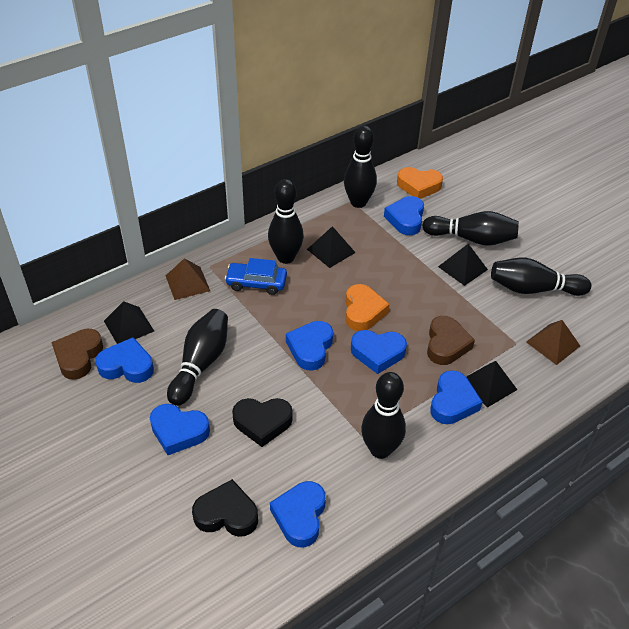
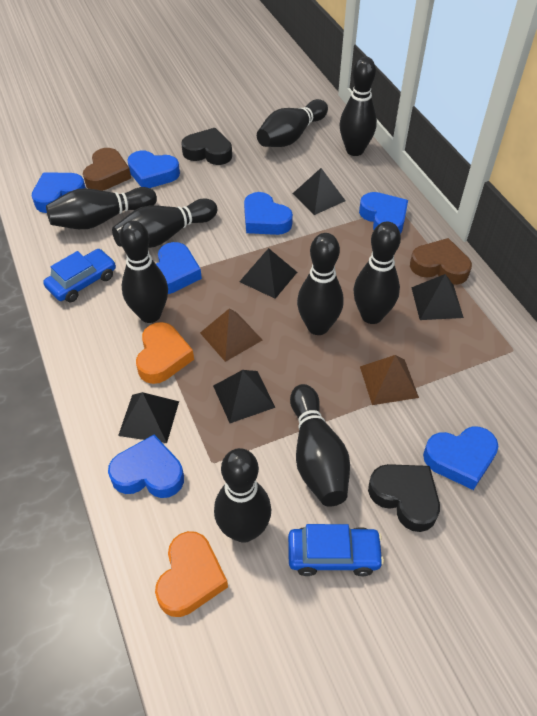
black bowling pin: 6 -> 9
black pyramid: 4 -> 5
blue car: 1 -> 2

